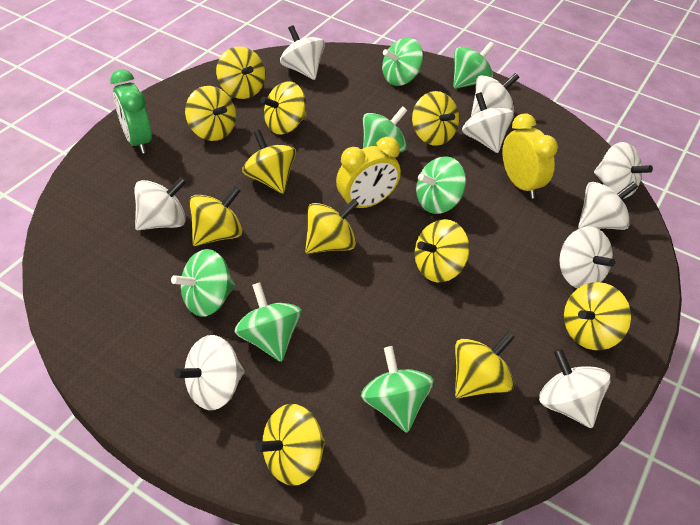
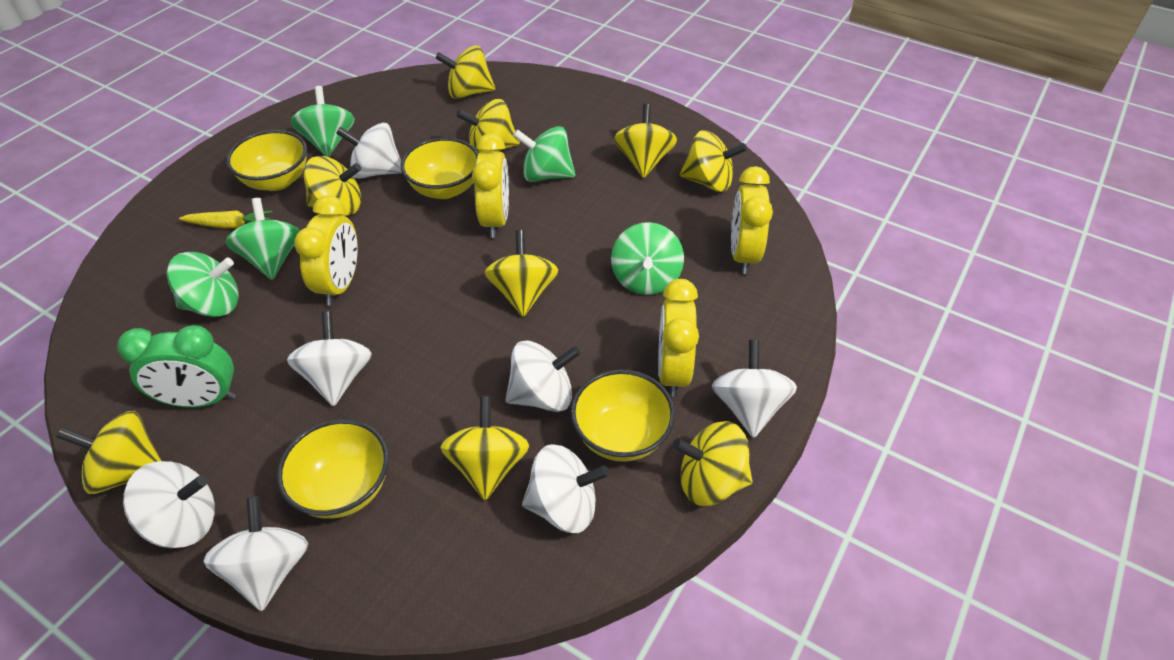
green spinning top: 7 -> 5
white spinning top: 9 -> 7
yellow bowl: 0 -> 4
yellow carrot: 0 -> 1
yellow clock: 2 -> 4
yellow spinning top: 11 -> 9

